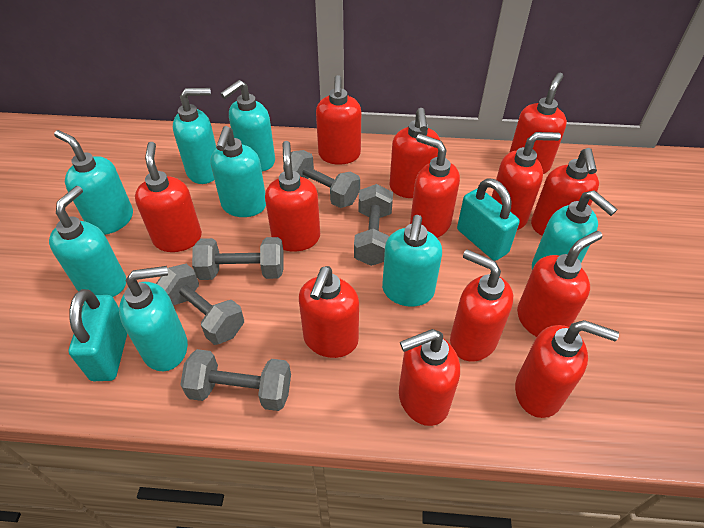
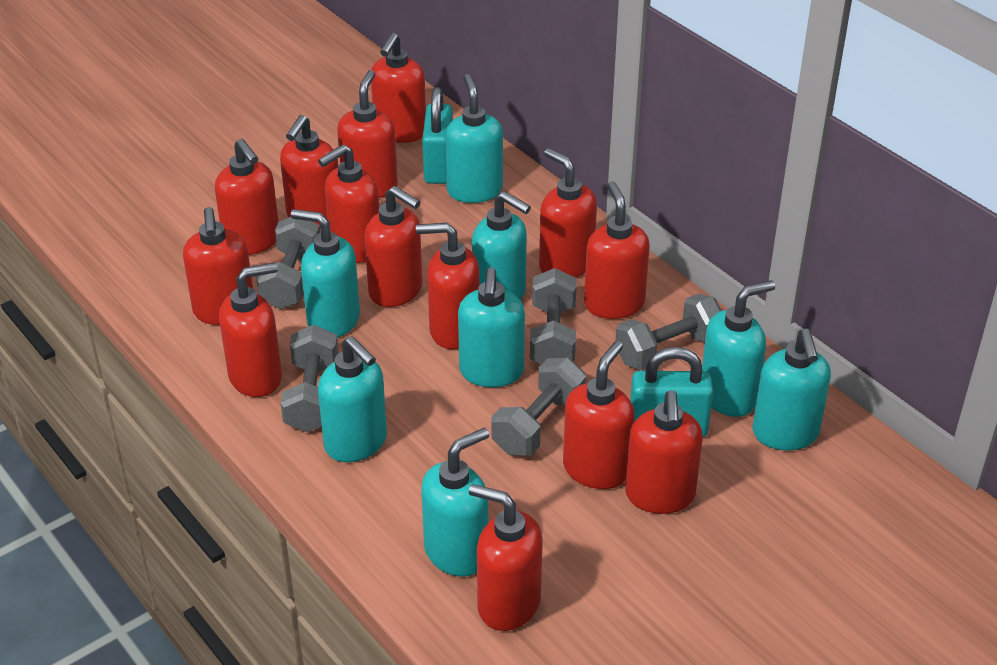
red soap dispenser: 13 -> 14

